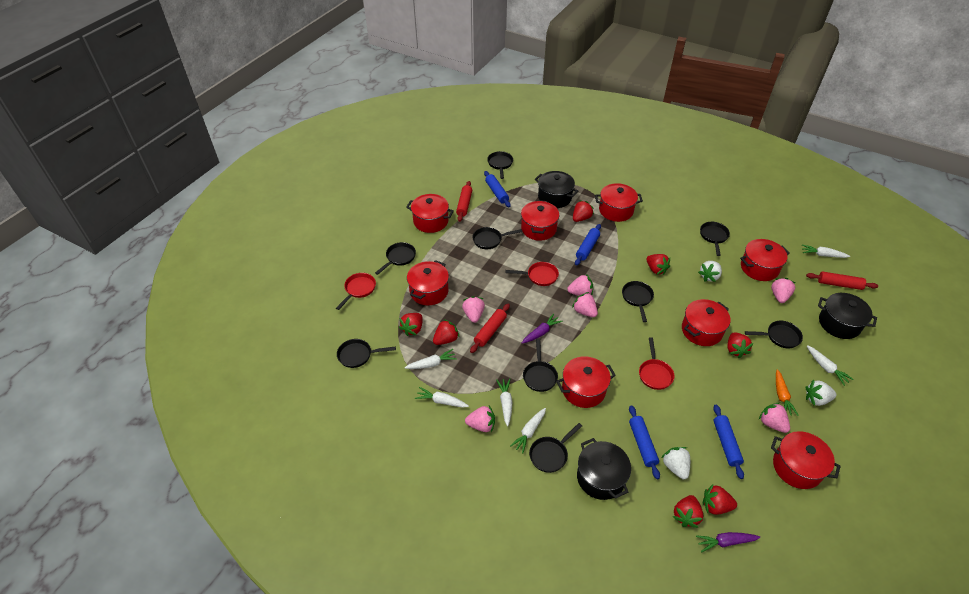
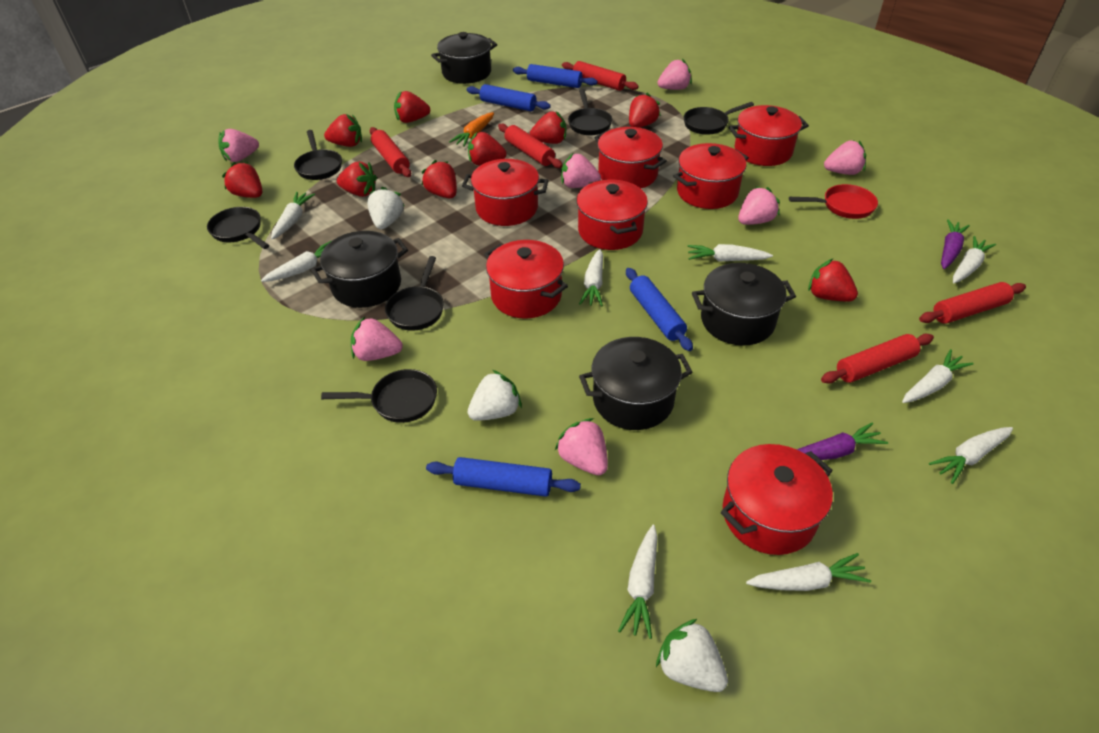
black pan: 9 -> 6
black pot: 3 -> 4
pink strawberry: 6 -> 7
red pan: 3 -> 1
red pot: 8 -> 7
red rolling pin: 3 -> 5
red strawberry: 7 -> 9
white carrot: 6 -> 9

